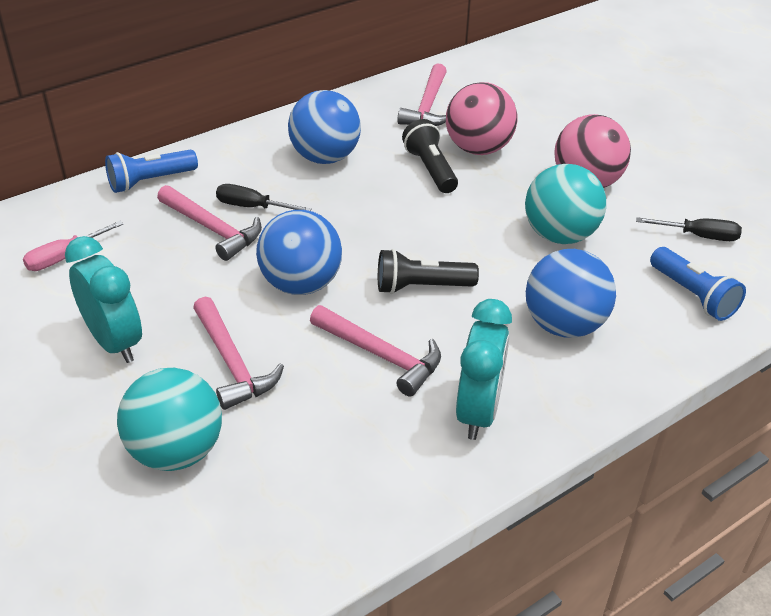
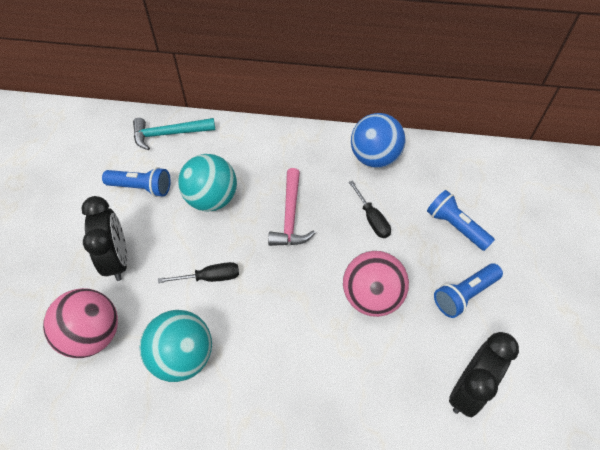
black clock: 0 -> 2
black flashlight: 2 -> 0
blue ball: 3 -> 1
blue flashlight: 2 -> 3
pink hammer: 4 -> 1
pink screwdriver: 1 -> 0
turquoise clock: 2 -> 0
turquoise hammer: 0 -> 1

